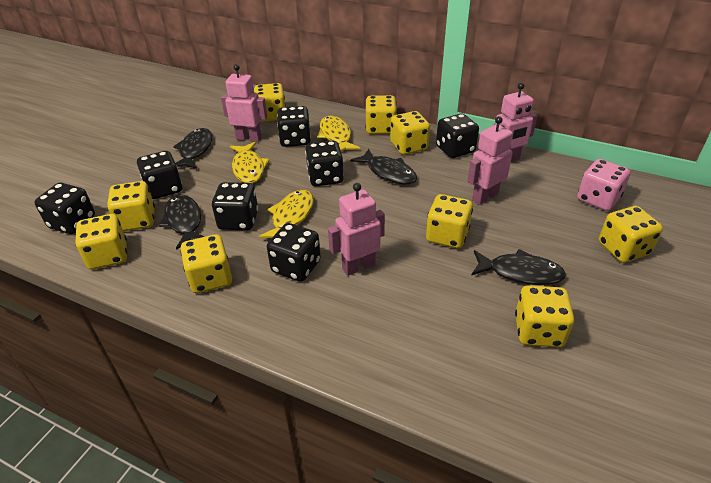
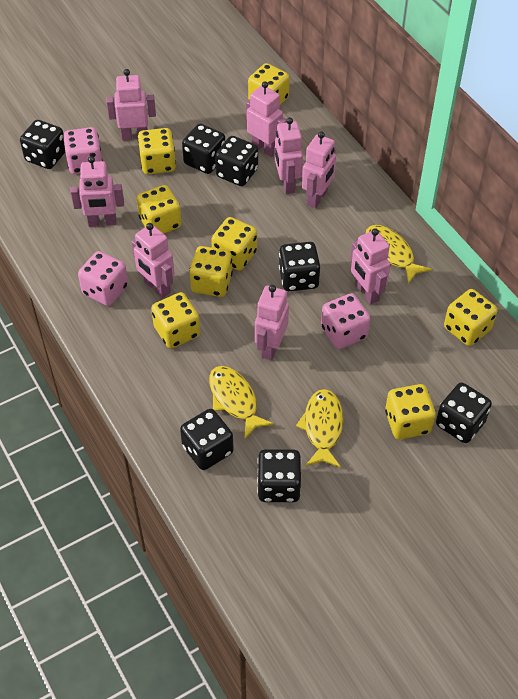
black fish: 4 -> 0
pink dice: 1 -> 3
pink robot: 4 -> 8
yellow dice: 9 -> 8

